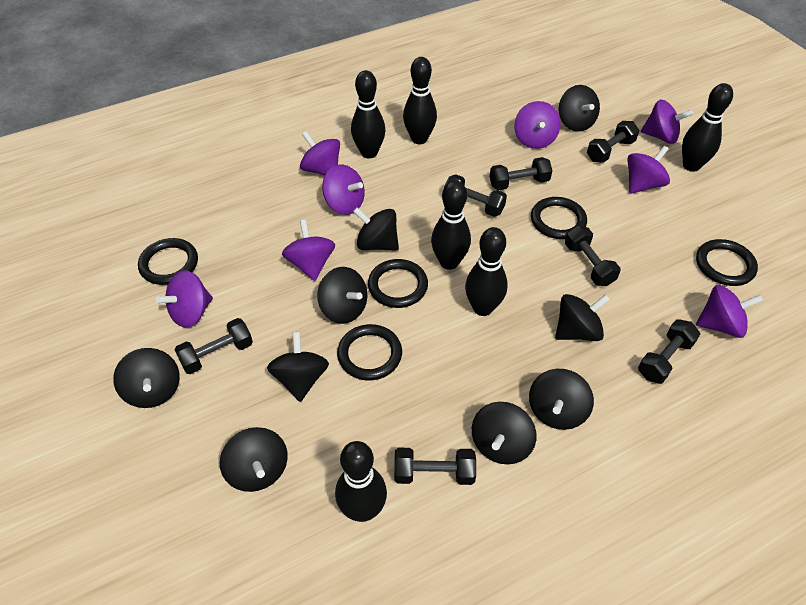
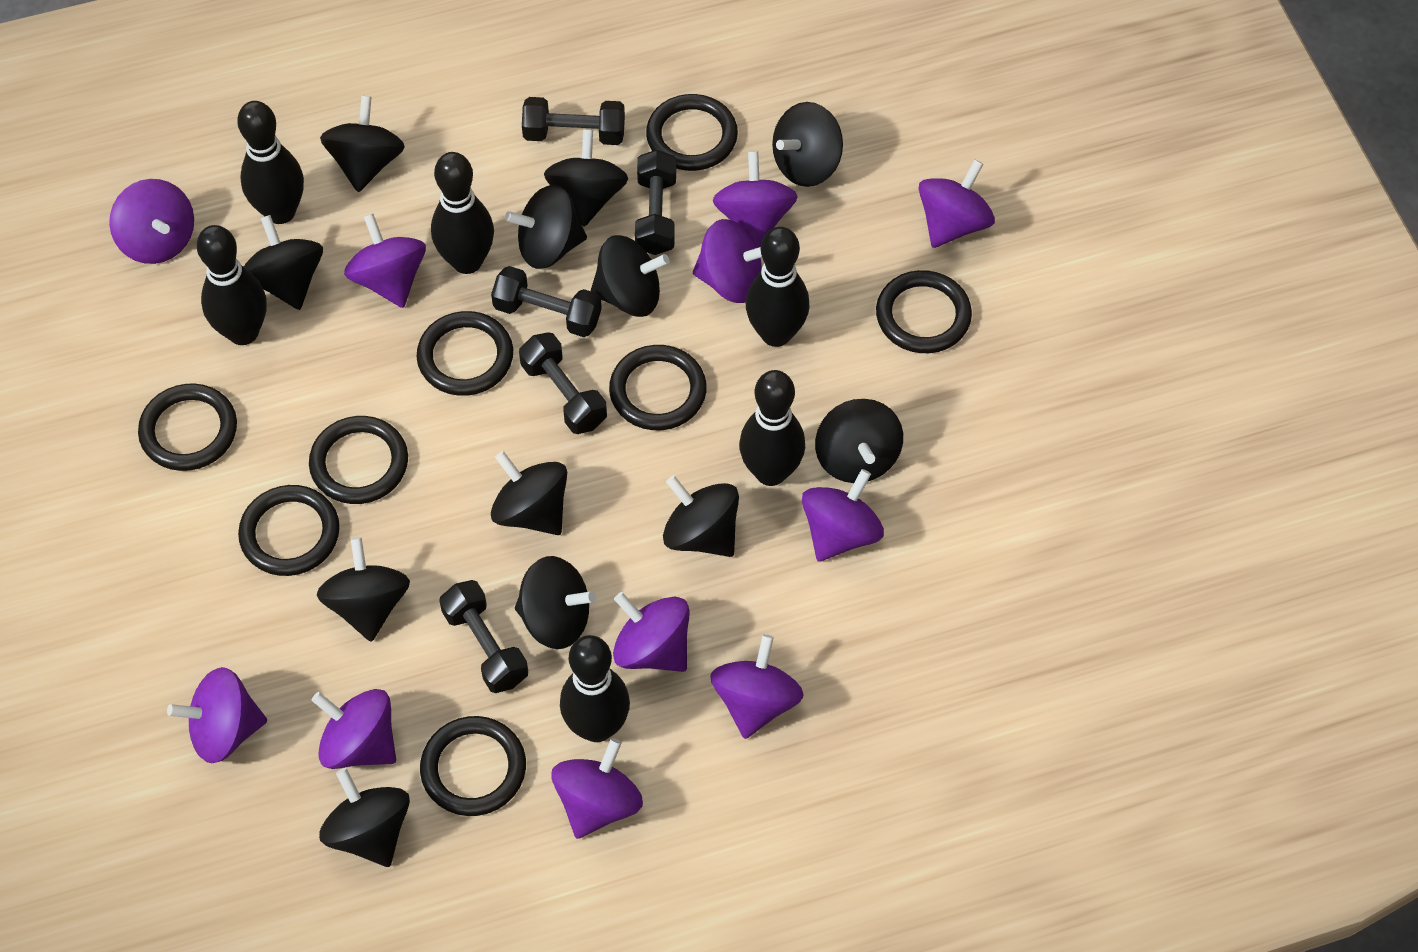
black dumbbell: 7 -> 5
black ring: 5 -> 8
black spinning top: 9 -> 12
purple spinning top: 8 -> 11

